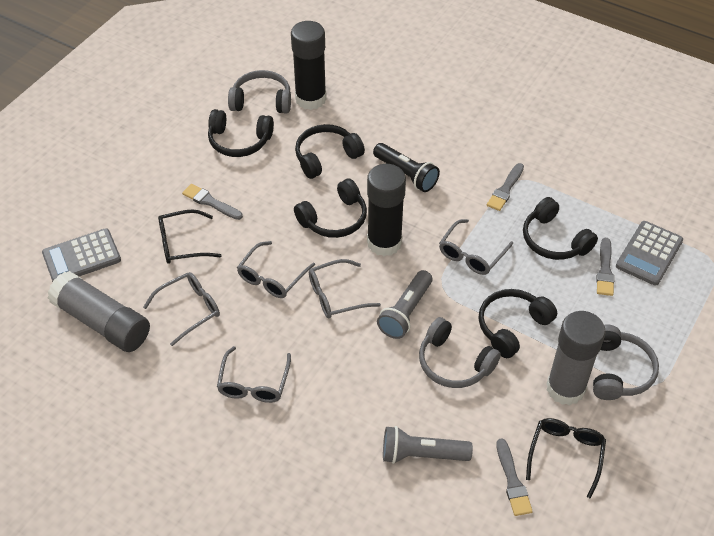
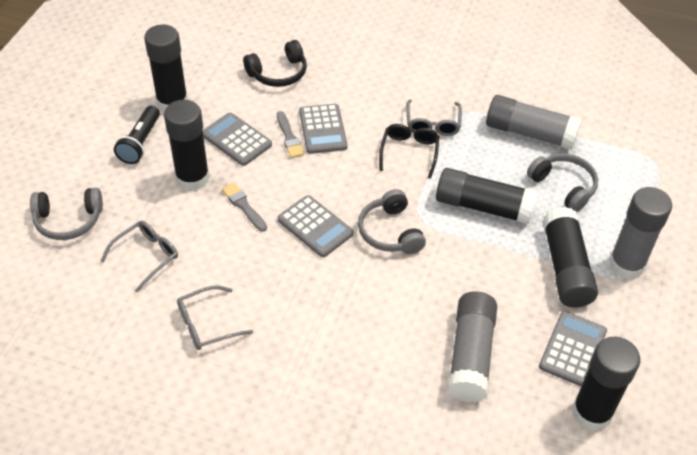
black glasses: 2 -> 1
black glue stick: 2 -> 5
black headphones: 5 -> 1
grey brush: 4 -> 2
grey calculator: 2 -> 4
grey flashlight: 2 -> 0
grey glasses: 5 -> 3
grey glue stick: 2 -> 3

